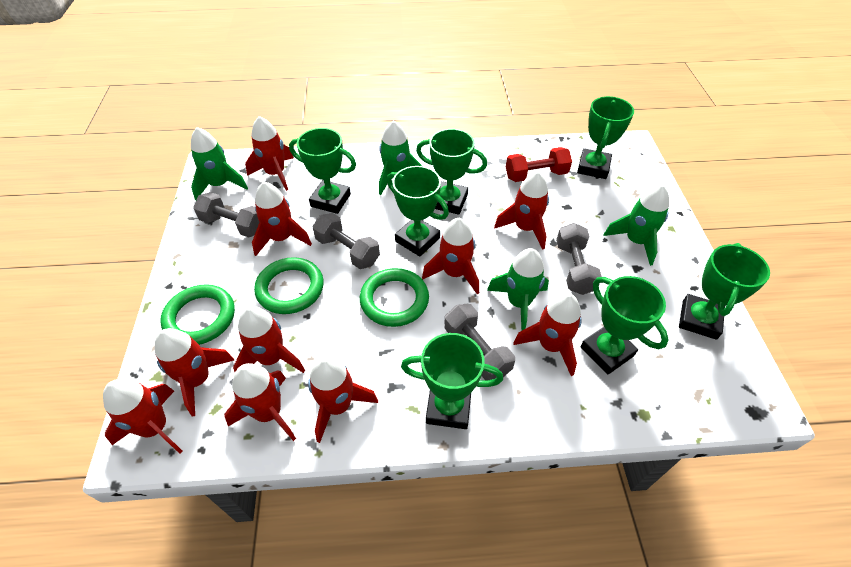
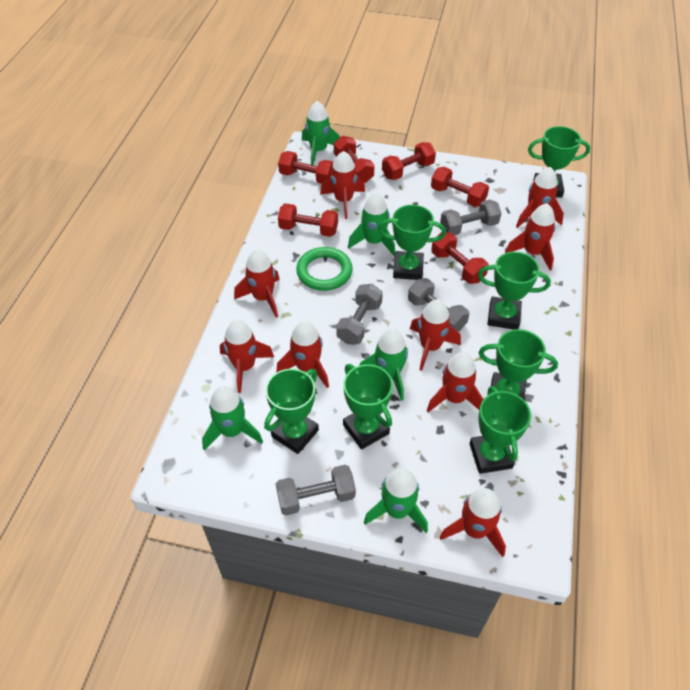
green ring: 3 -> 1
green rocket: 4 -> 5
red dumbbell: 1 -> 6
red rocket: 10 -> 9

